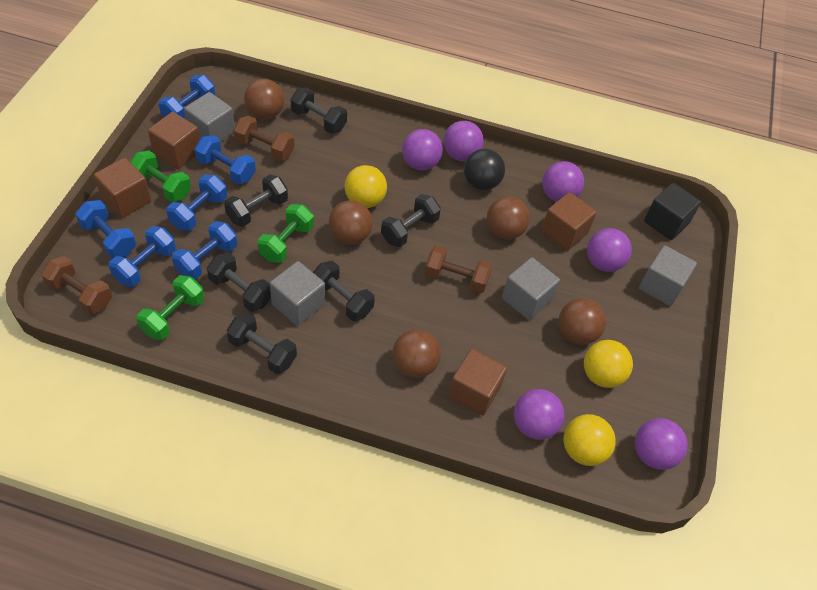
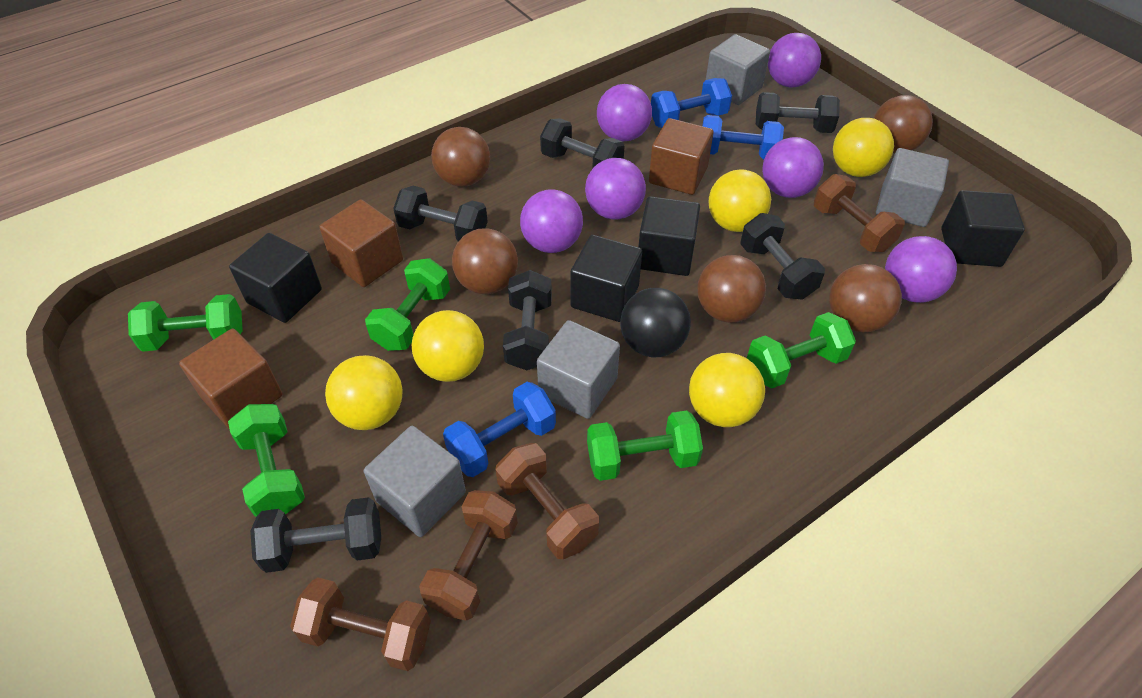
black cube: 1 -> 4
blue dumbbell: 6 -> 3
brown cube: 4 -> 3
brown dumbbell: 3 -> 4
green dumbbell: 3 -> 5
yellow ball: 3 -> 5

